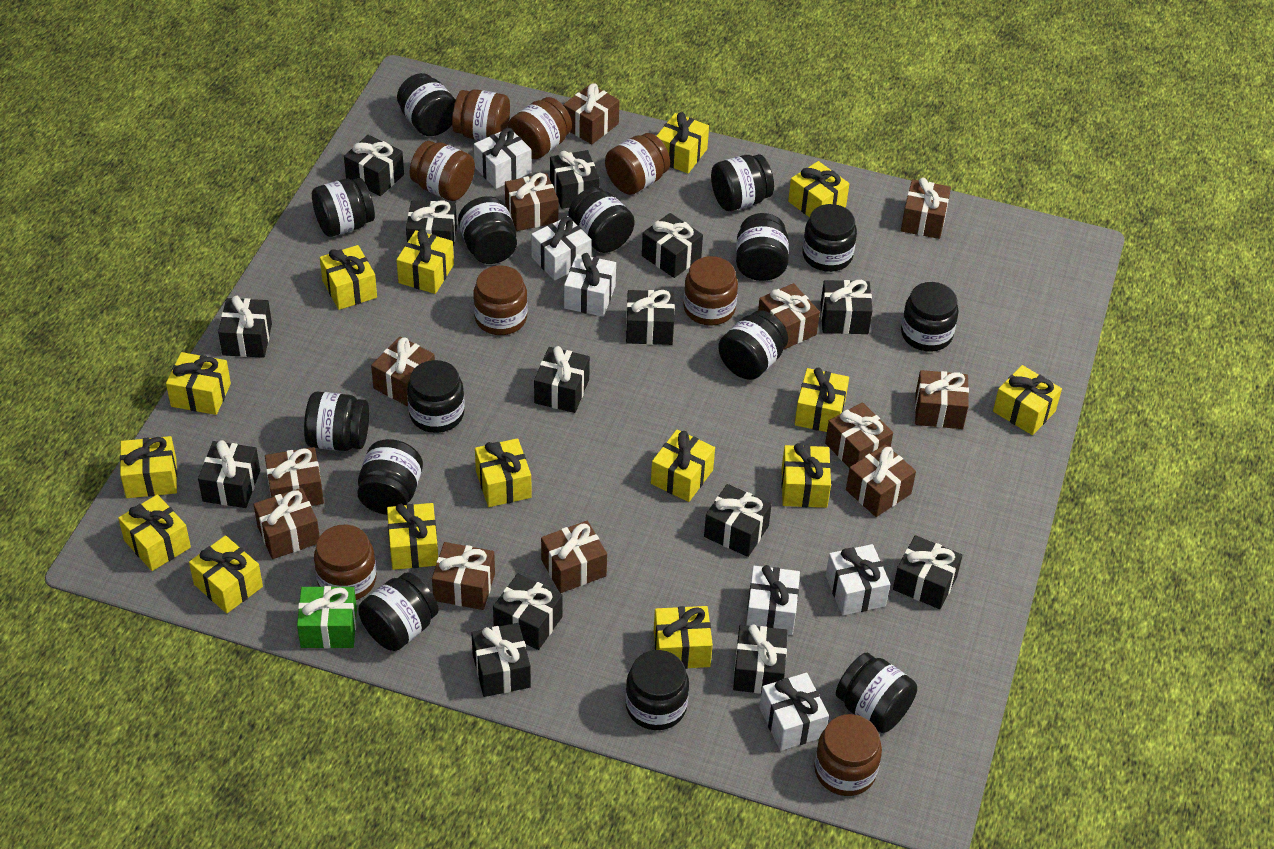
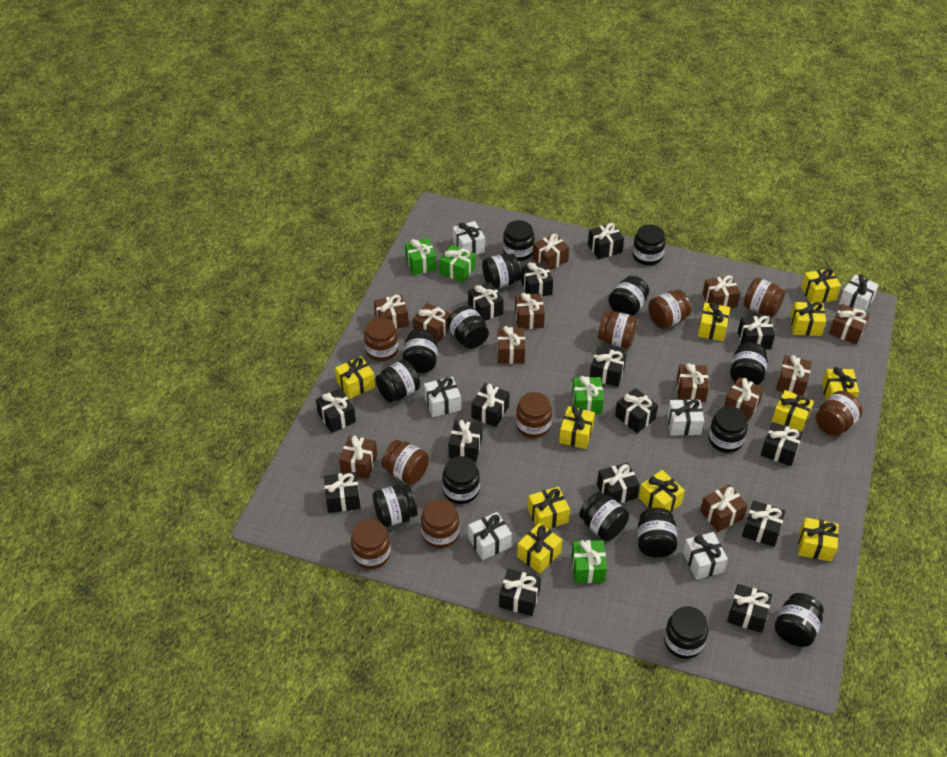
black gift: 14 -> 15
brown jar: 8 -> 9
green gift: 1 -> 4
yellow gift: 15 -> 11

